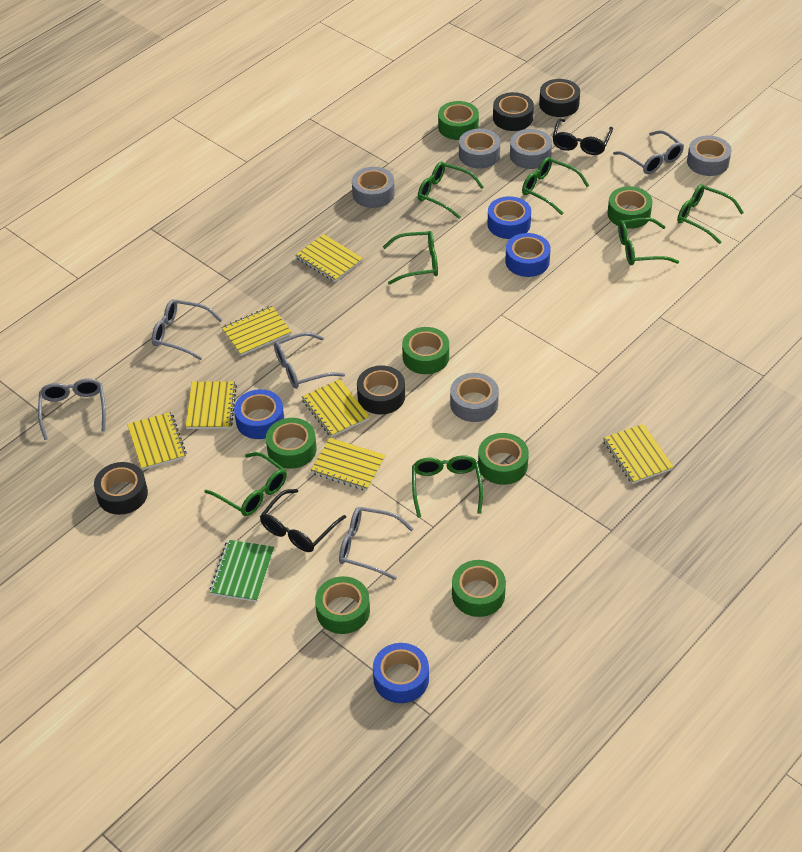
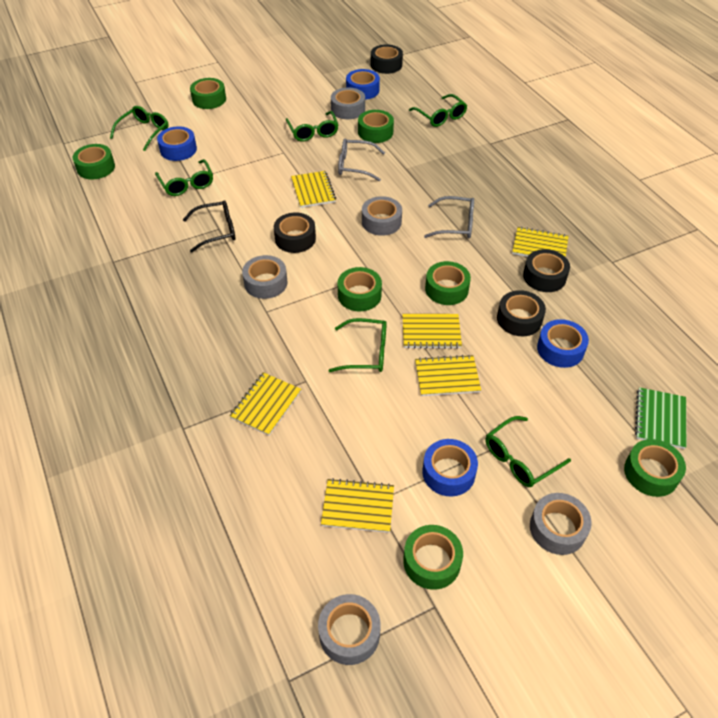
black glasses: 2 -> 1
green glasses: 7 -> 6
grey glasses: 5 -> 2
yellow notebook: 7 -> 6

